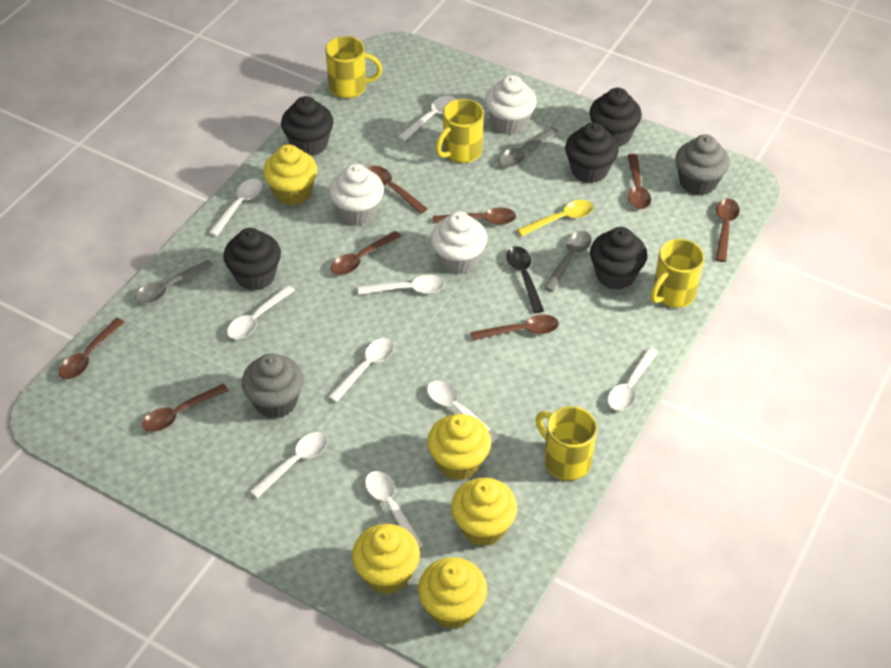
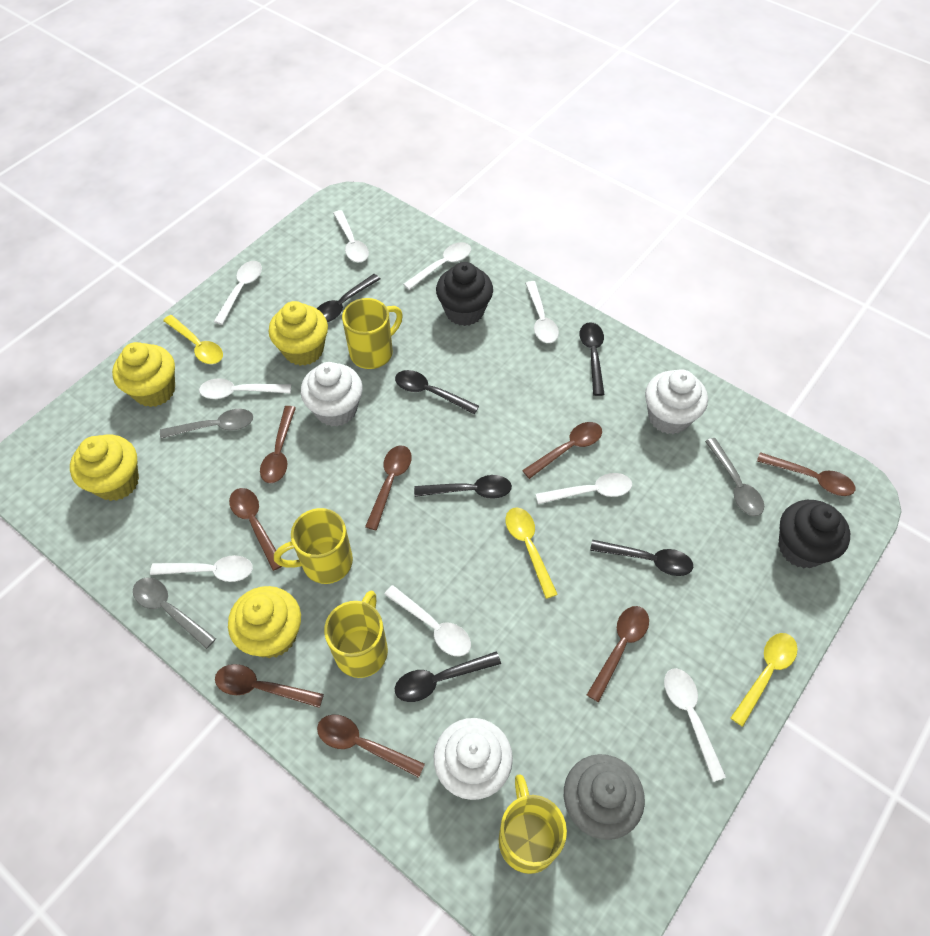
black cupcake: 5 -> 2
black spoon: 1 -> 6
grey cupcake: 2 -> 1
yellow cupcake: 5 -> 4
yellow spoon: 1 -> 3

